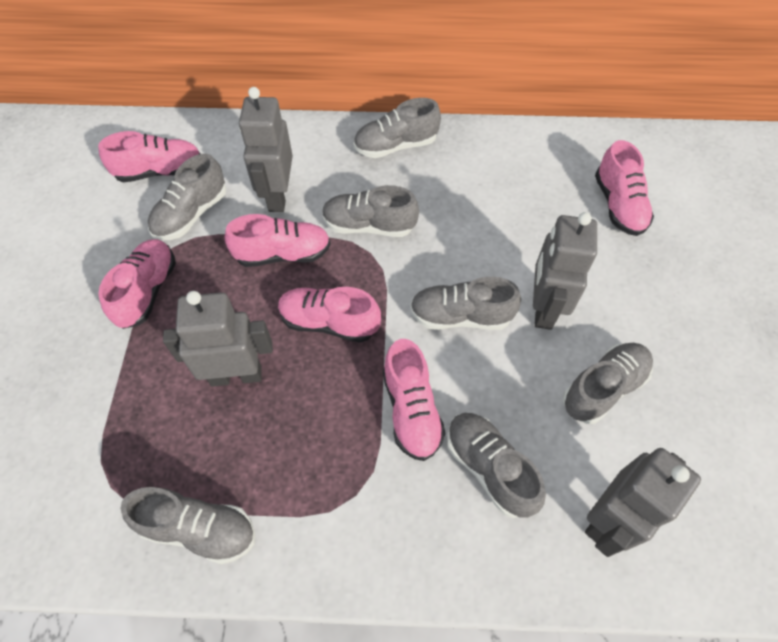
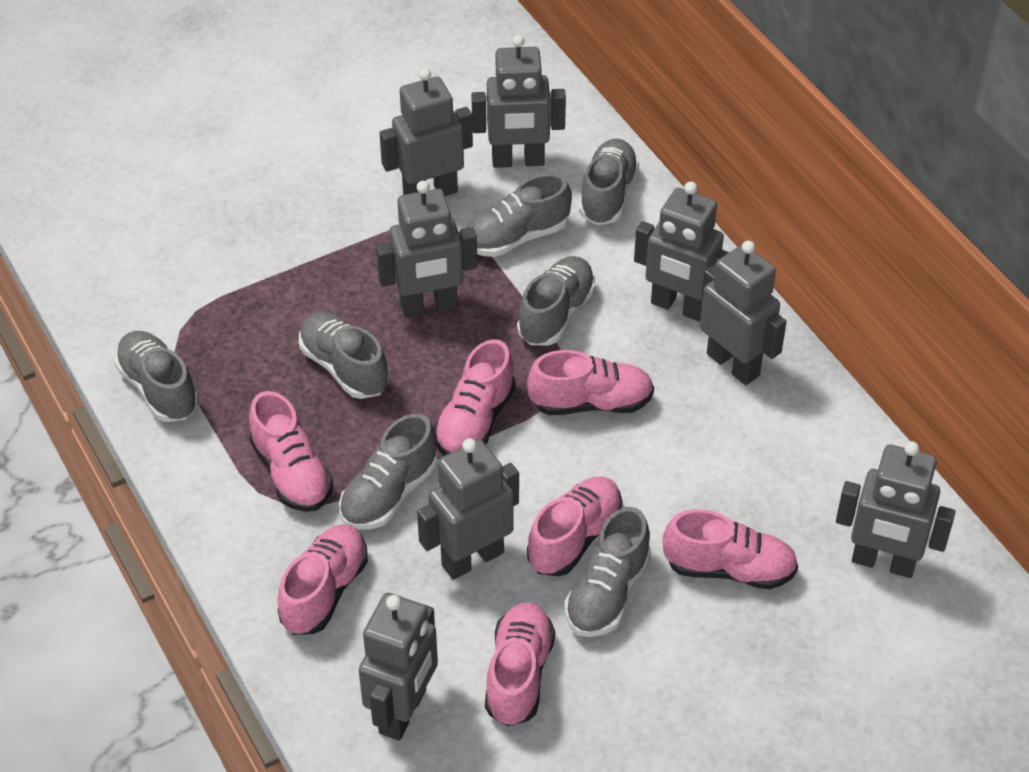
grey robot: 4 -> 8
pink shoe: 6 -> 7

